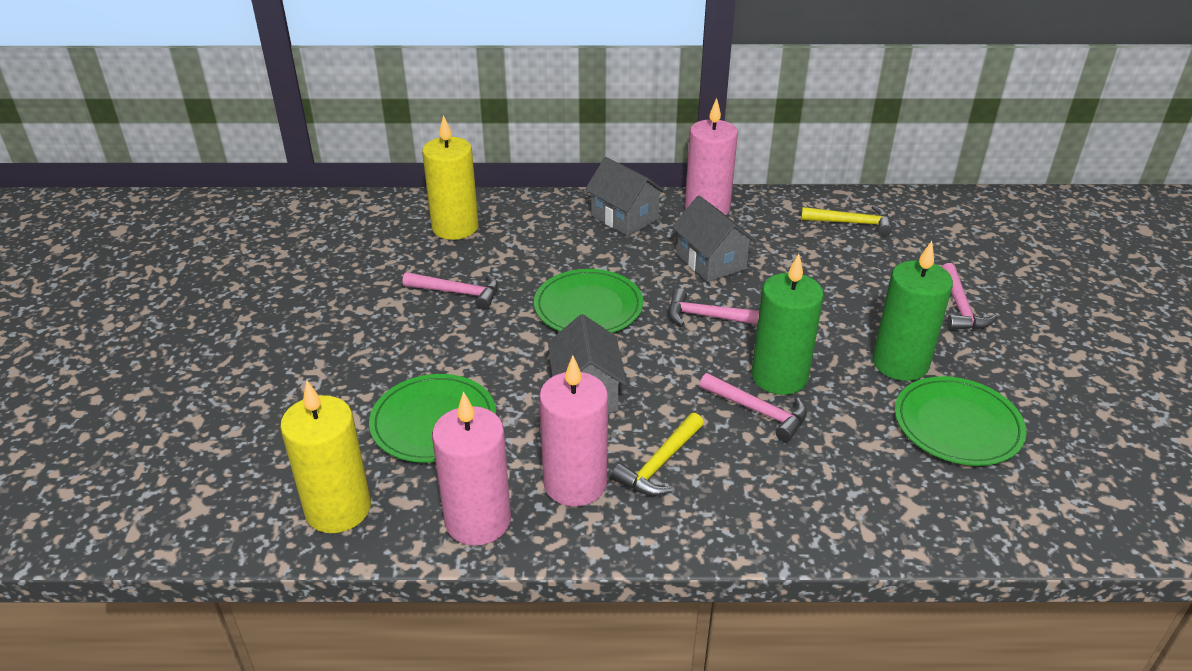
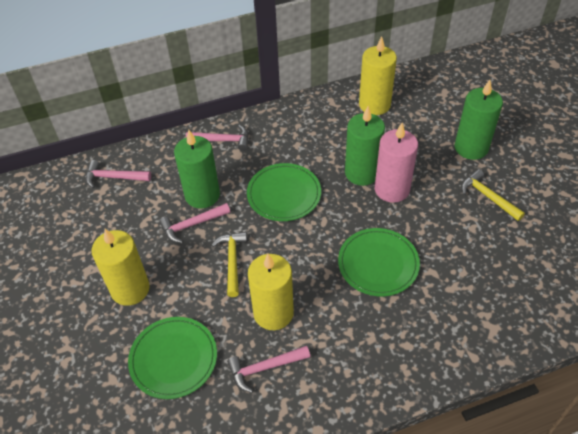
green candle: 2 -> 3
grey house: 3 -> 0
pink candle: 3 -> 1
yellow candle: 2 -> 3

